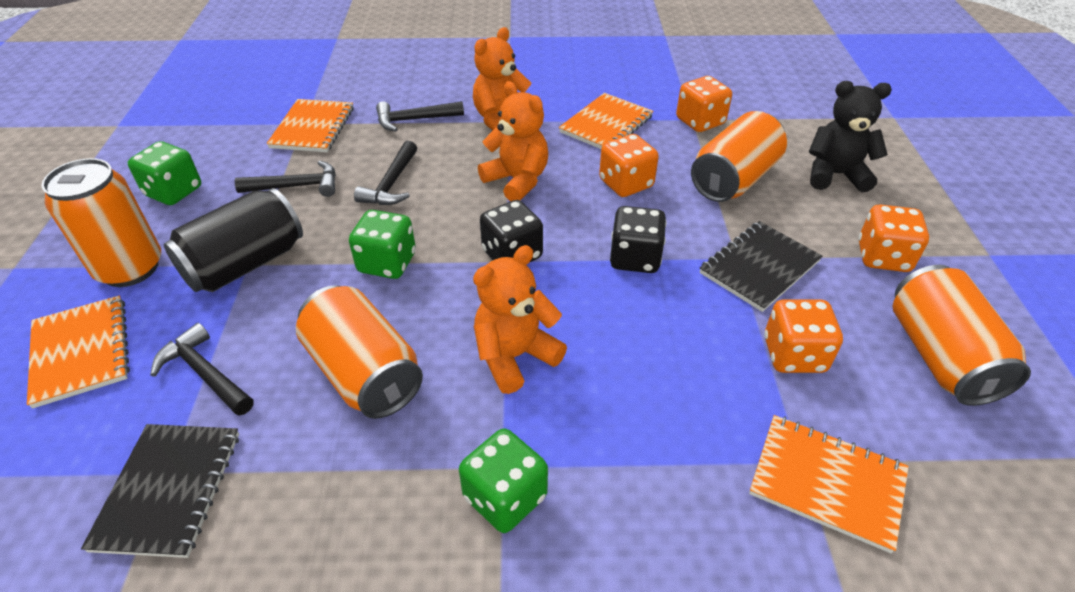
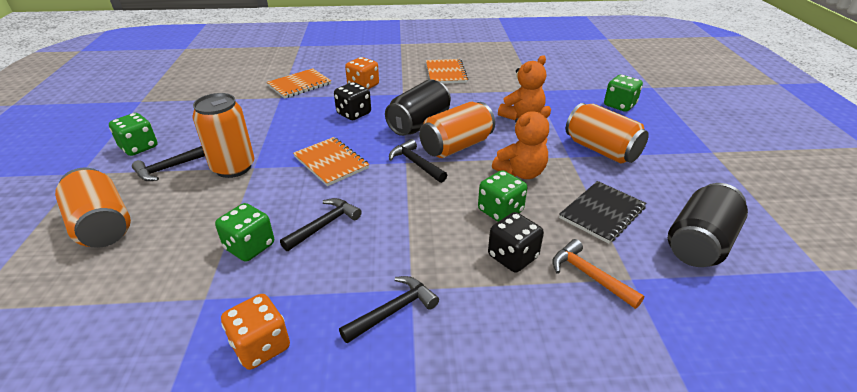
black can: 1 -> 2
black notebook: 2 -> 1
black teddy bear: 1 -> 0
green dice: 3 -> 4
orange dice: 4 -> 2
orange hammer: 0 -> 1
orange notebook: 4 -> 3
orange teddy bear: 3 -> 2

